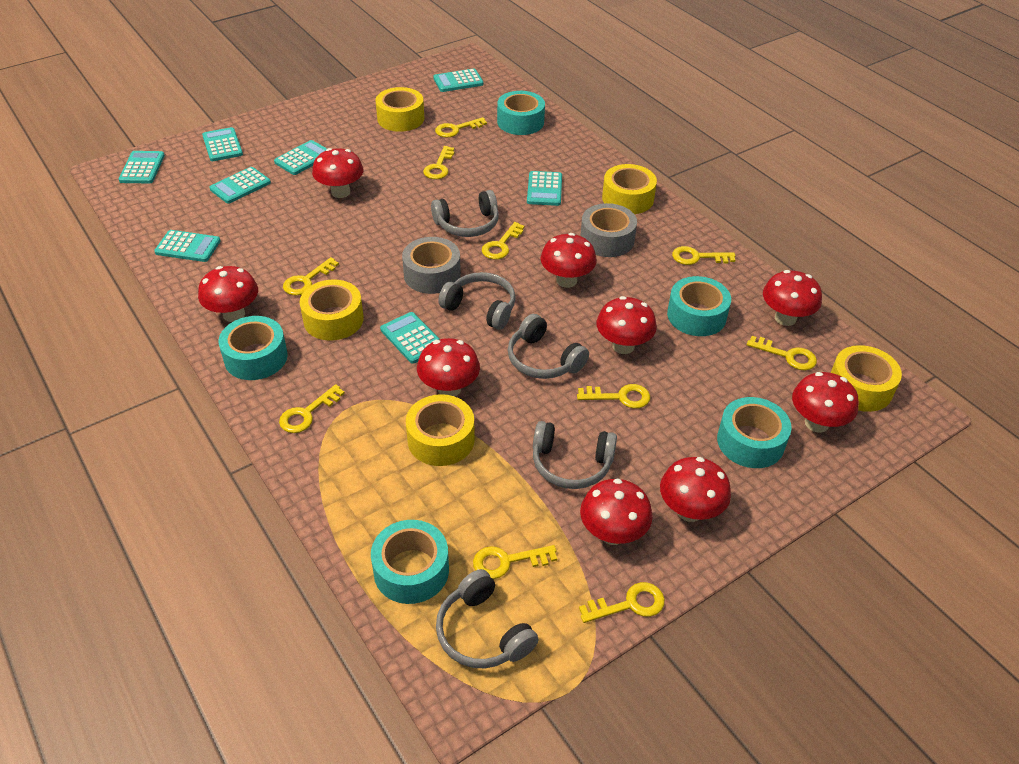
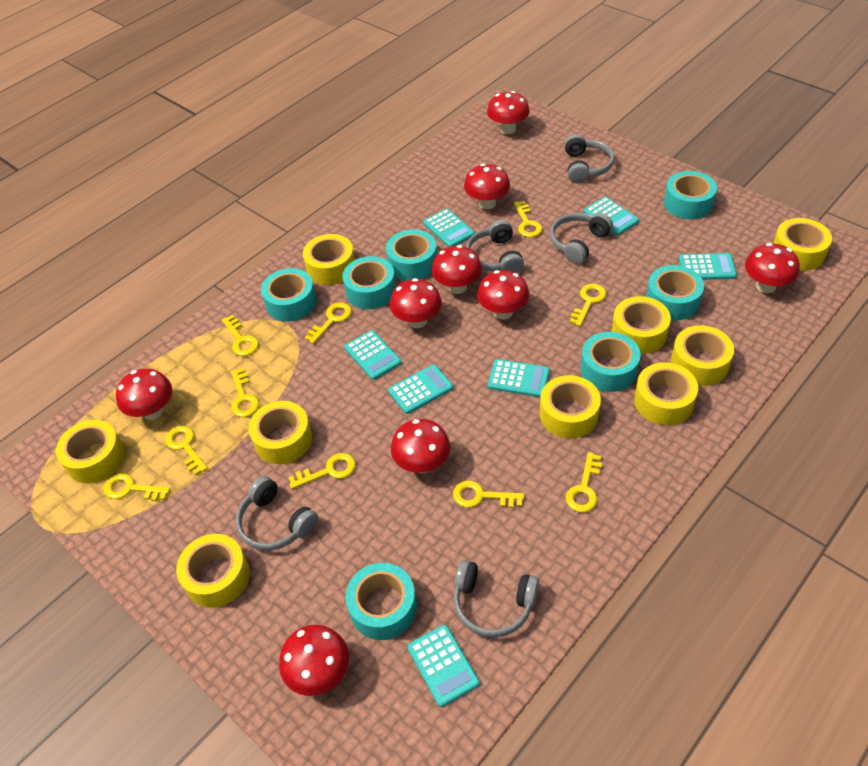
grey tape: 2 -> 0
turquoise calculator: 8 -> 7
turquoise tape: 5 -> 7
yellow tape: 5 -> 9

